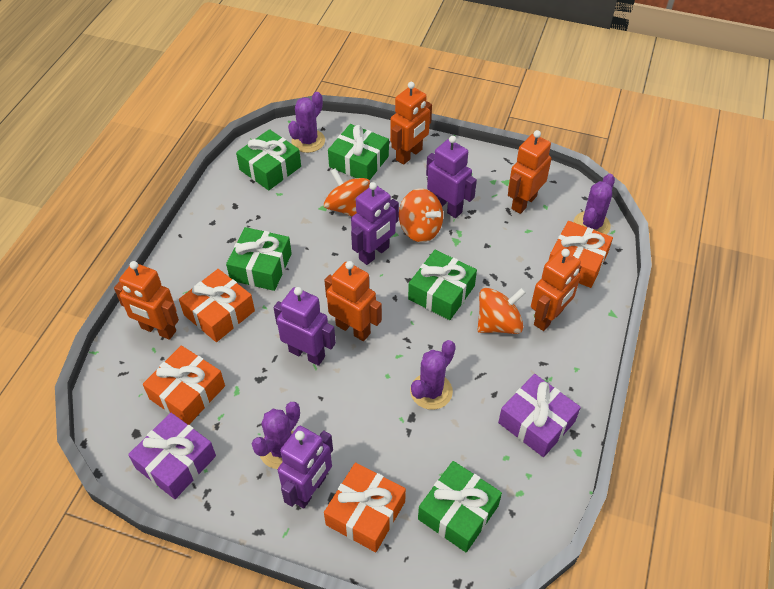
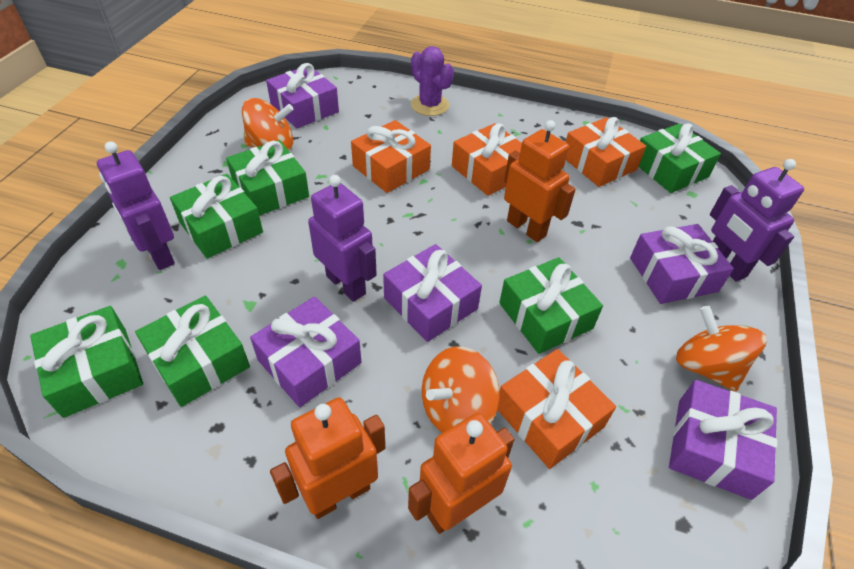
green gift: 5 -> 6
orange robot: 5 -> 3
purple cactus: 4 -> 1
purple gift: 2 -> 5
purple robot: 4 -> 3

